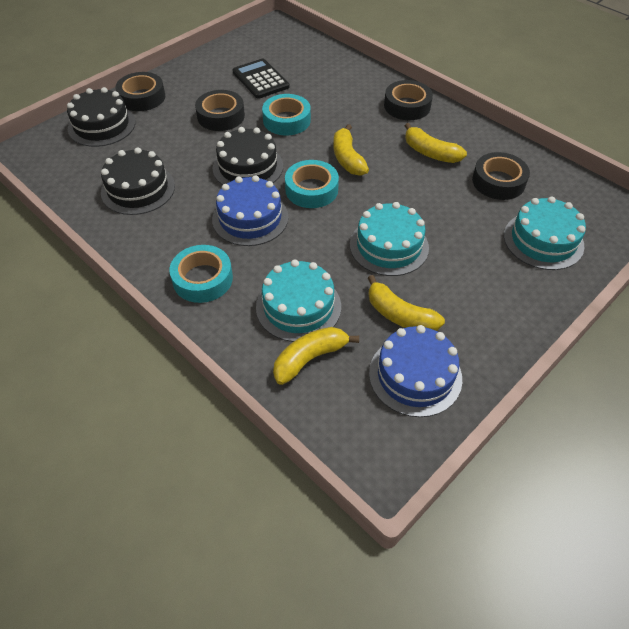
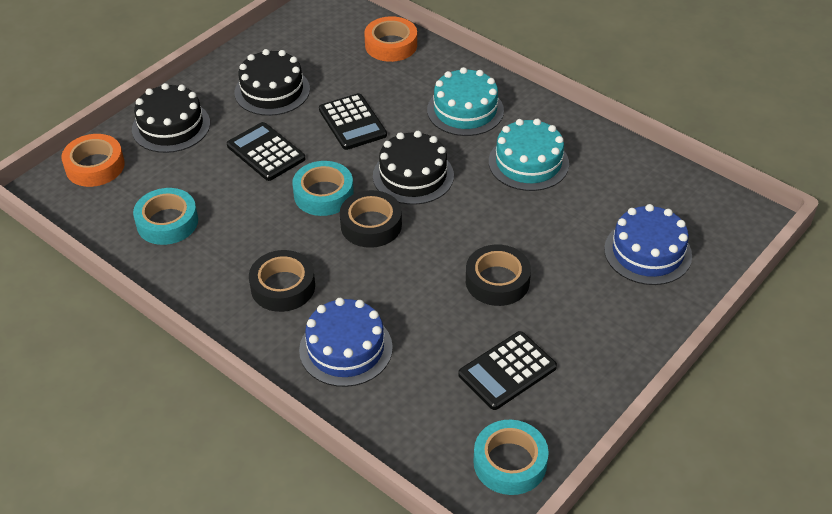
black calculator: 1 -> 3
black tape: 4 -> 3
orange tape: 0 -> 2
turquoise cake: 3 -> 2
yellow banana: 4 -> 0

